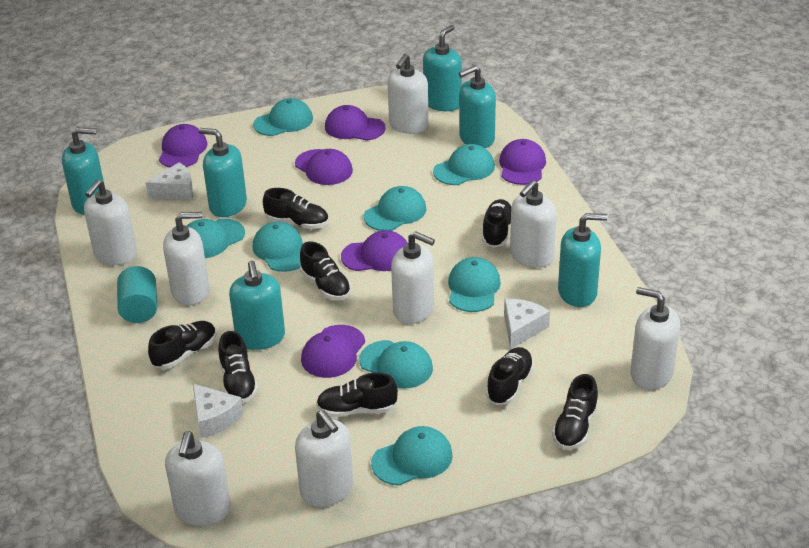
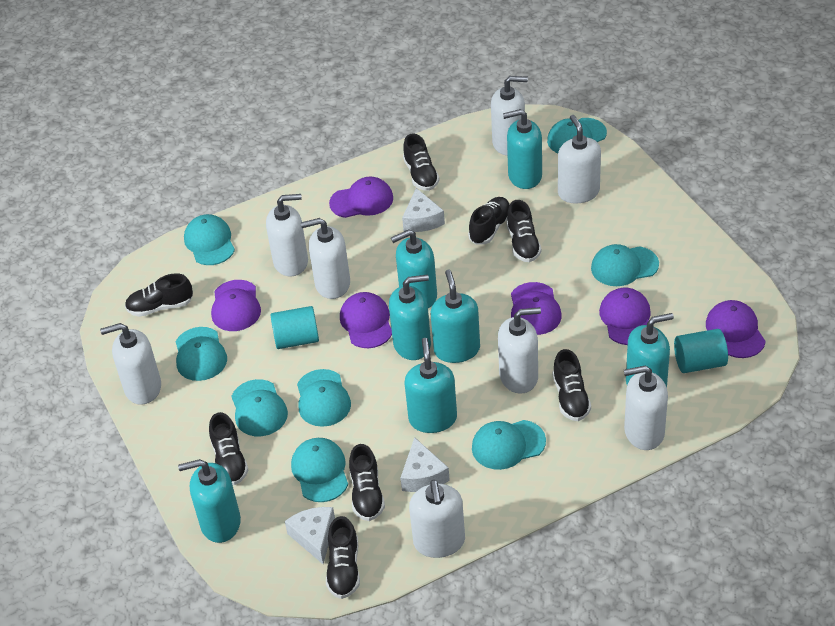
turquoise cylinder: 1 -> 2
turquoise soap dispenser: 6 -> 7

